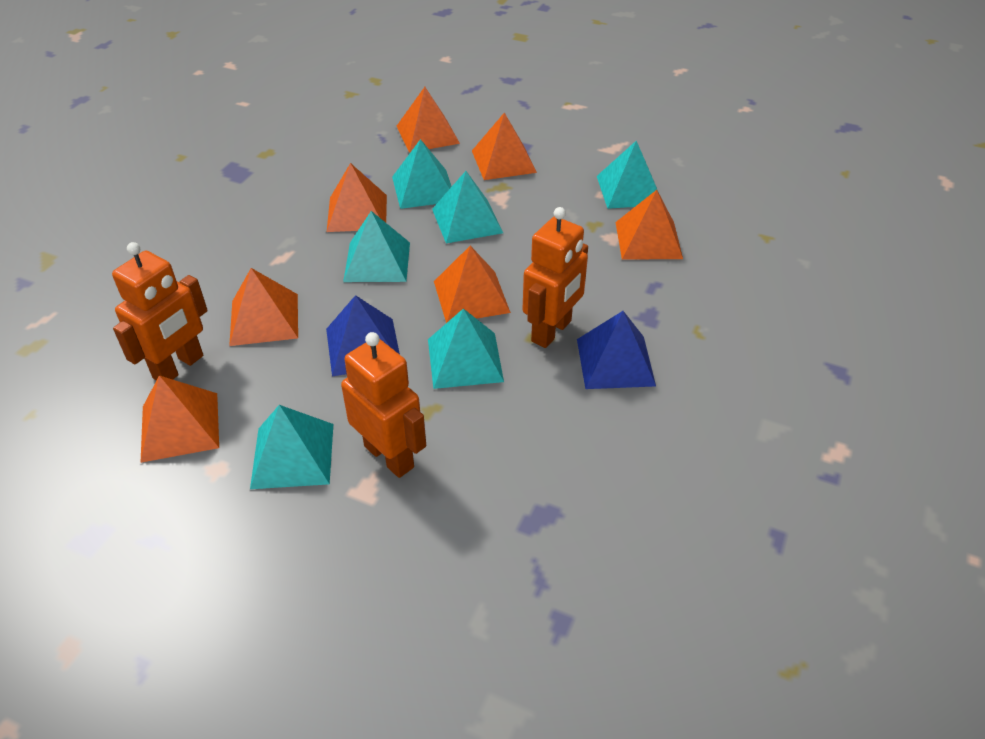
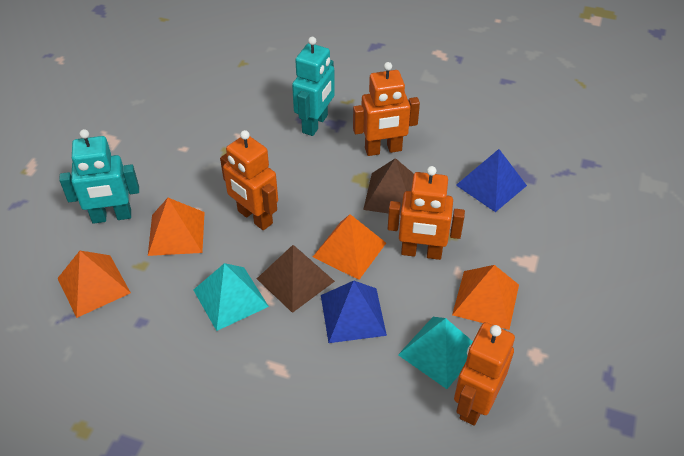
brown pyramid: 0 -> 2
orange pyramid: 7 -> 4
orange robot: 3 -> 4
turquoise pyramid: 6 -> 2
turquoise robot: 0 -> 2

